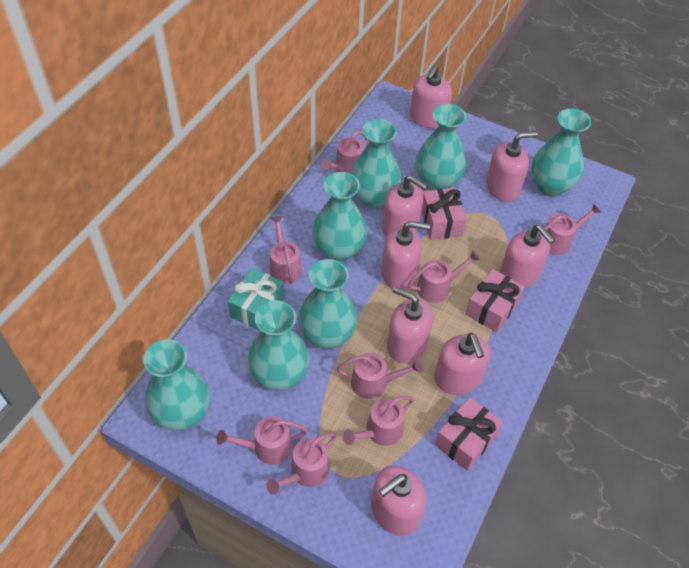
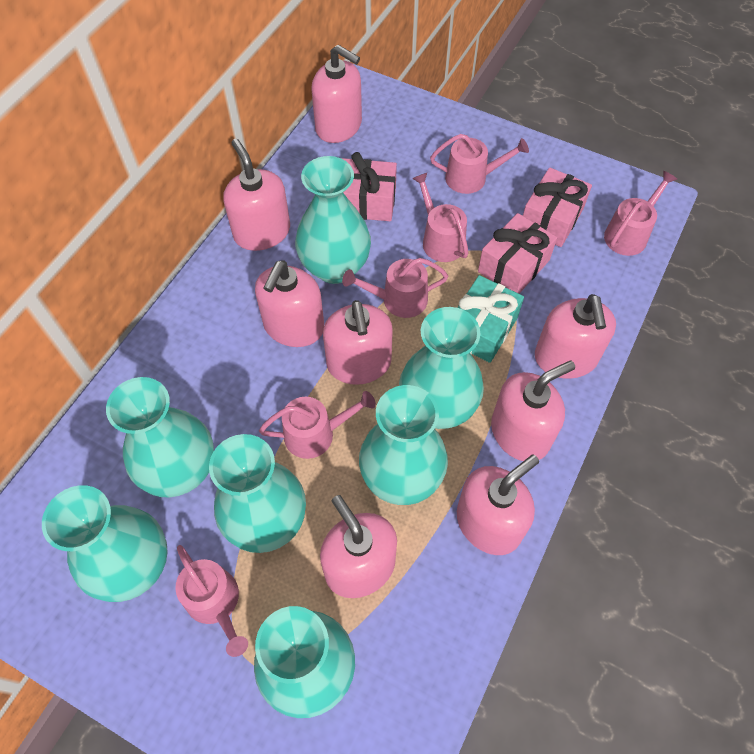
pink watering can: 8 -> 6

